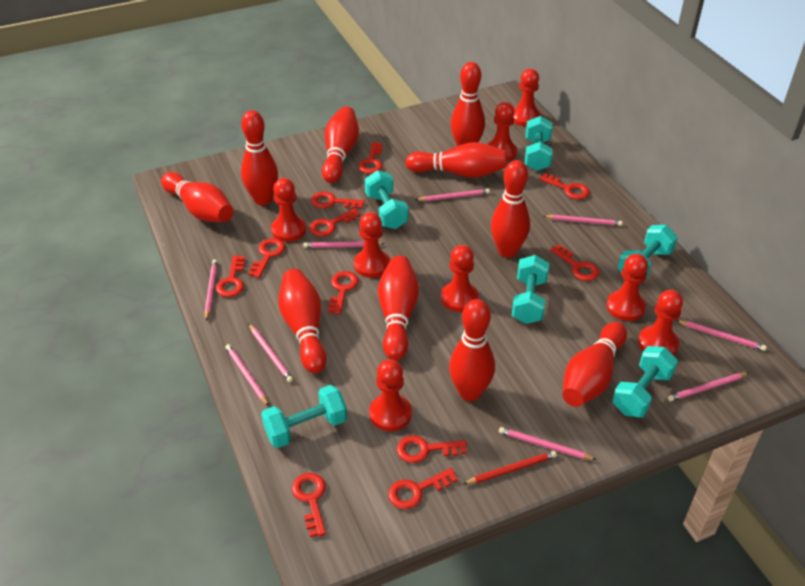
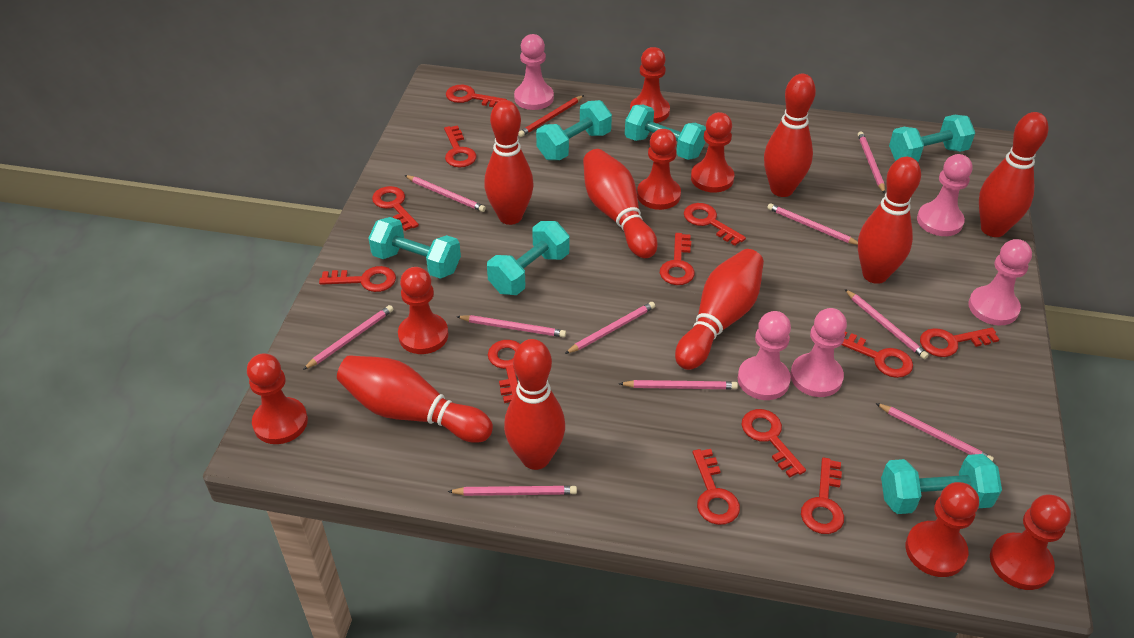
pink pawn: 0 -> 5
pink pencil: 9 -> 10
red bowling pin: 10 -> 8
red key: 11 -> 12
red pawn: 8 -> 7

